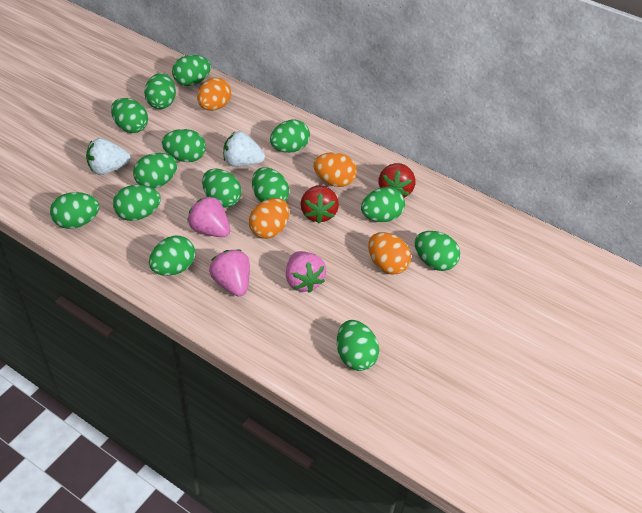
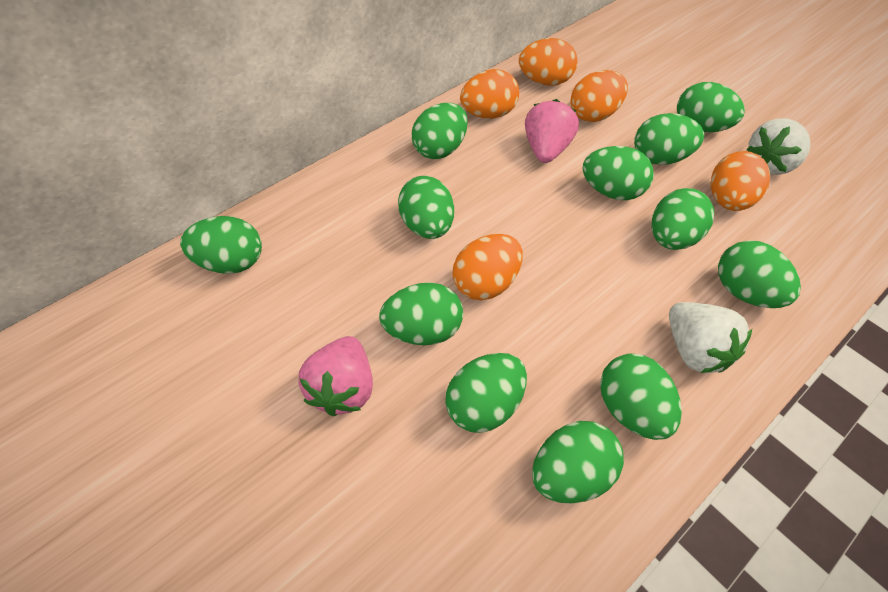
green egg: 14 -> 12
orange egg: 4 -> 5
pink strawberry: 3 -> 2
red strawberry: 2 -> 0

